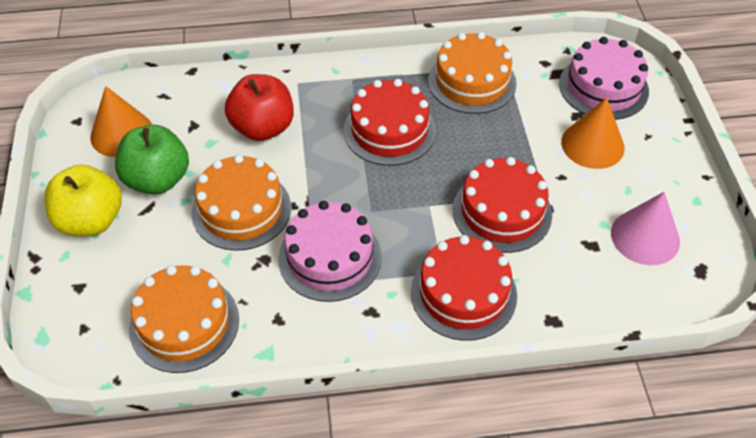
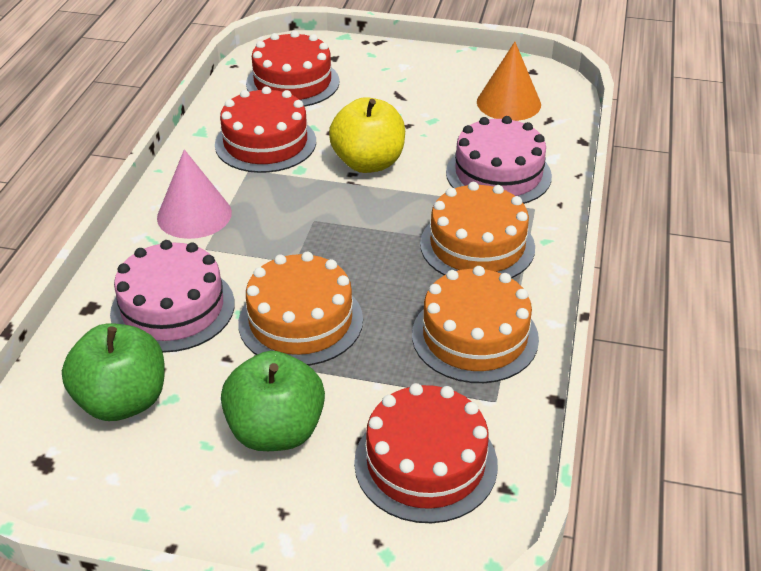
green apple: 1 -> 2
orange cone: 2 -> 1
red apple: 1 -> 0

